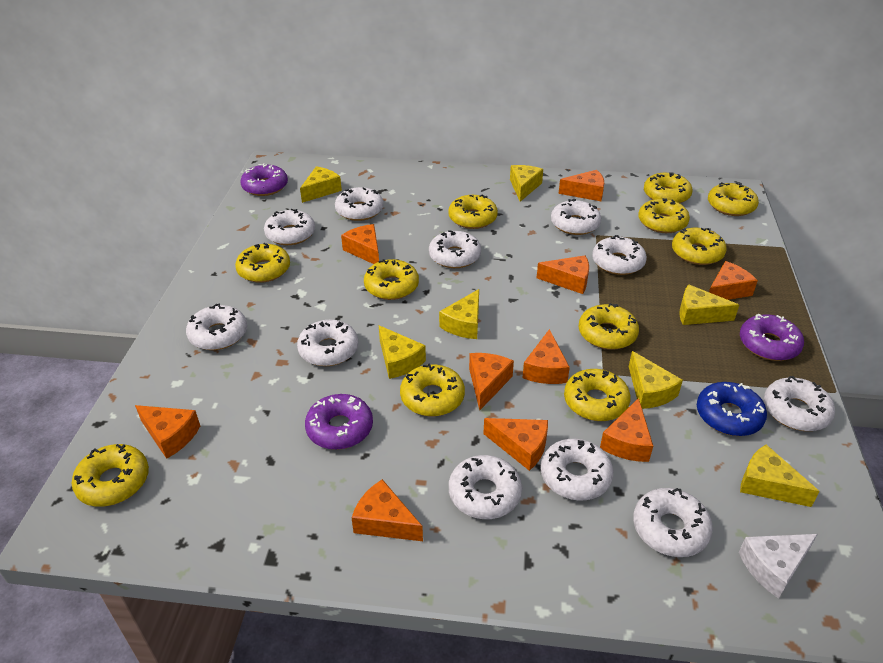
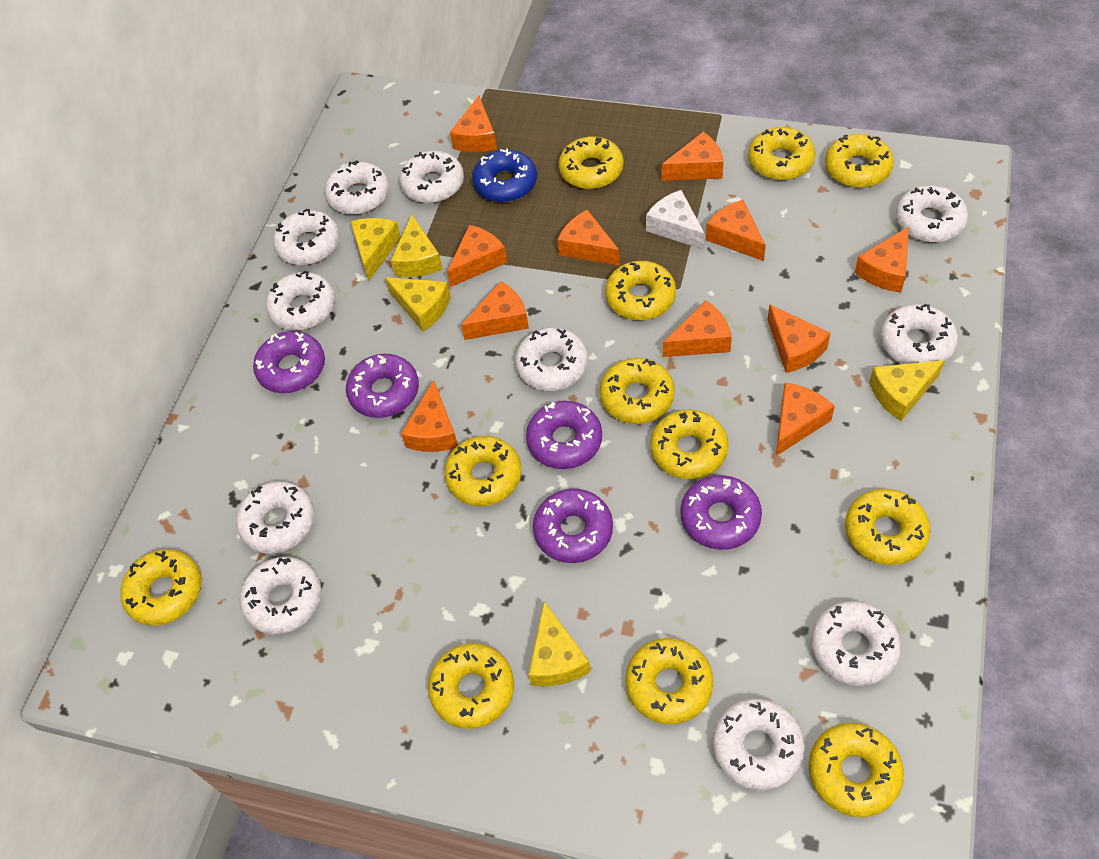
orange cheese: 10 -> 11
purple donut: 3 -> 5
yellow cheese: 7 -> 5
yellow donut: 11 -> 12

